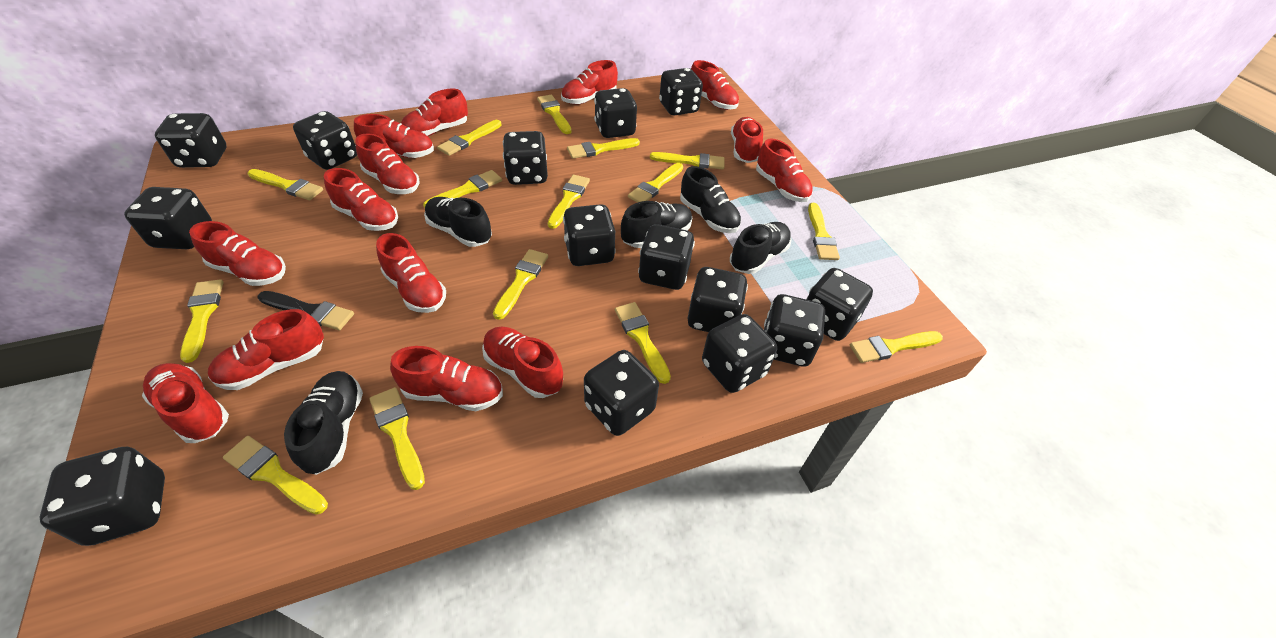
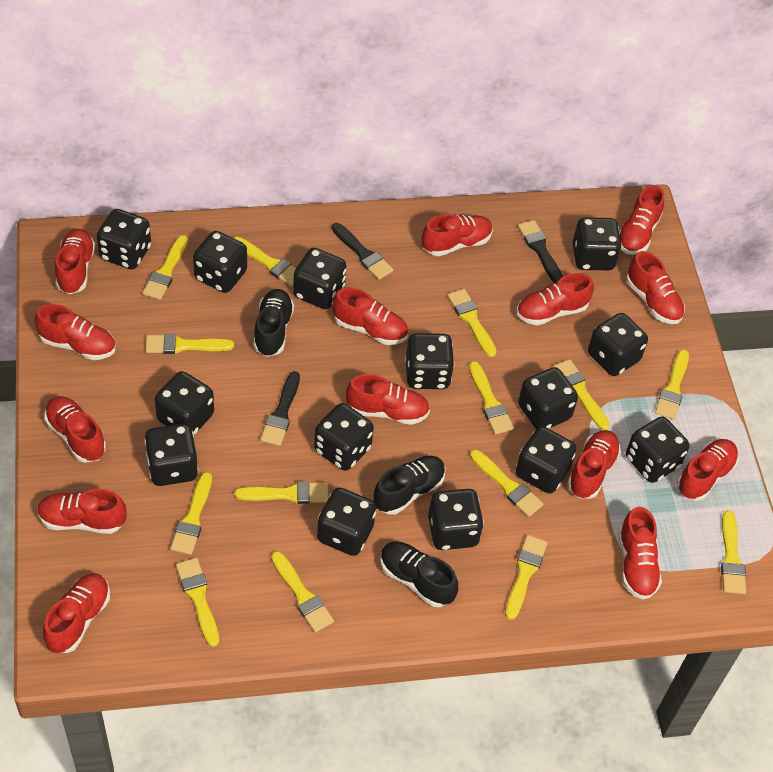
black brush: 1 -> 3
black shoe: 5 -> 3
yellow brush: 15 -> 14

